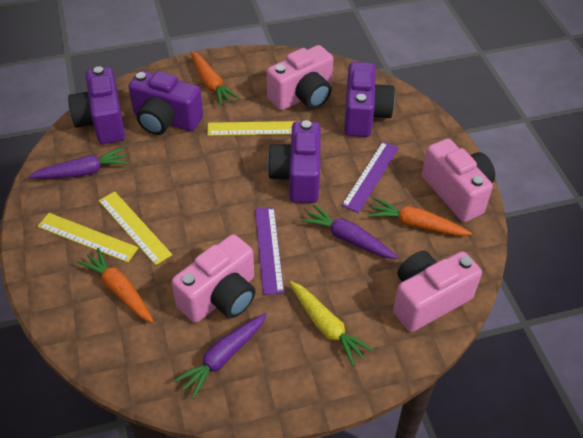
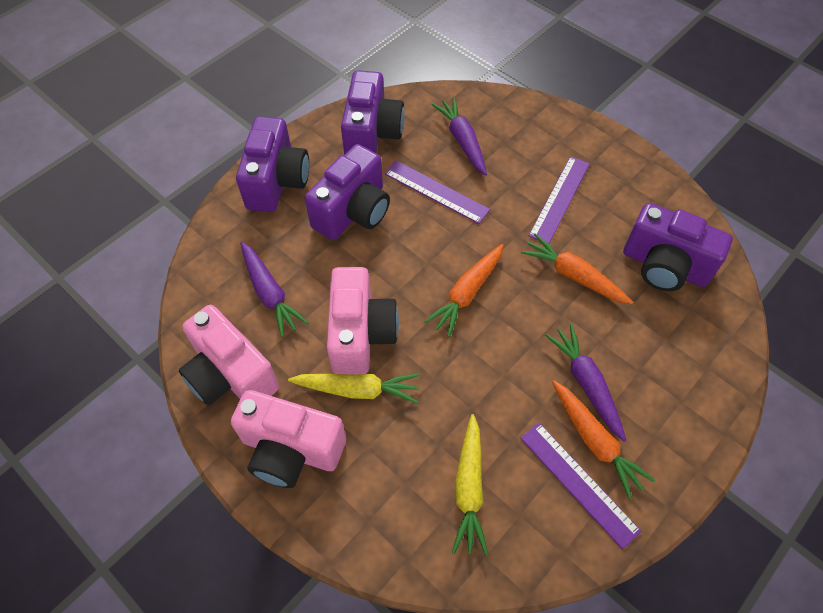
pink camera: 4 -> 3
purple ruler: 2 -> 3
yellow carrot: 1 -> 2
yellow ruler: 3 -> 0

